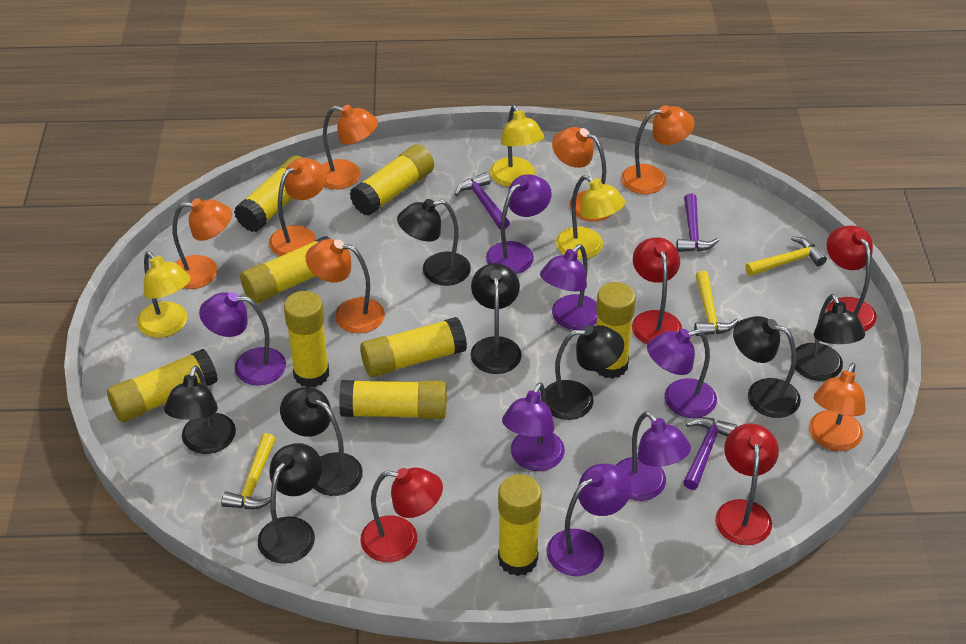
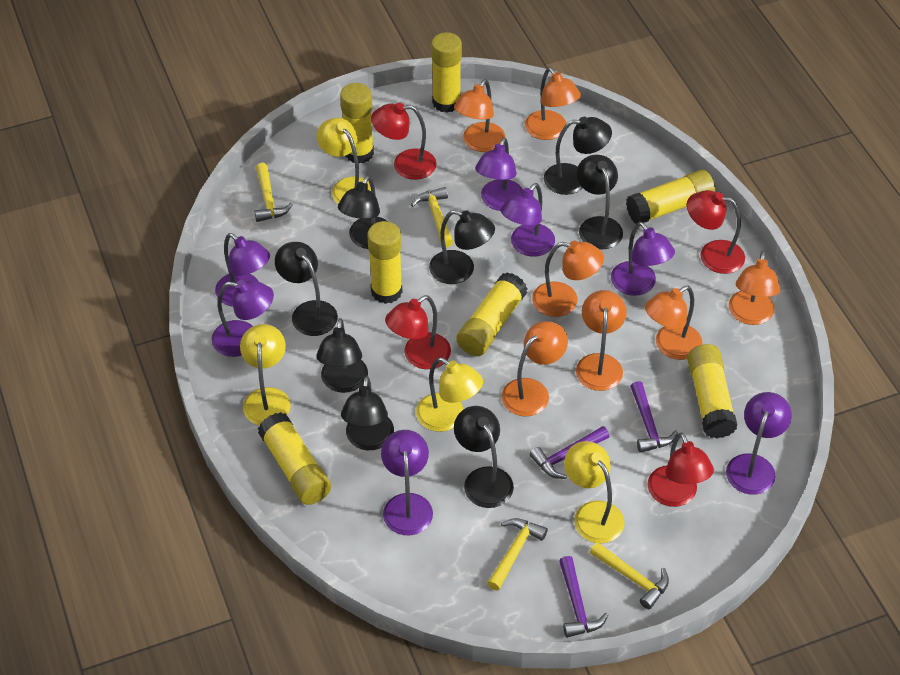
yellow glue stick: 9 -> 7
yellow hammer: 3 -> 4
yellow lamp: 3 -> 4

